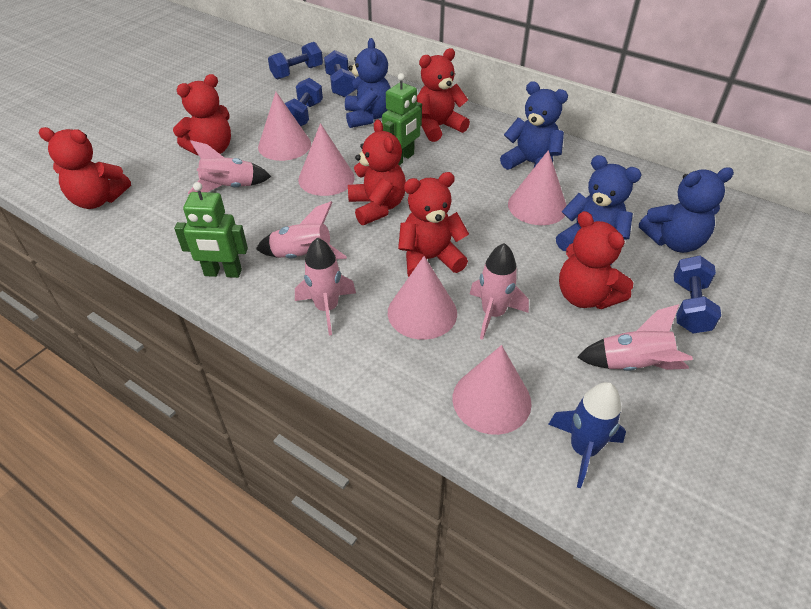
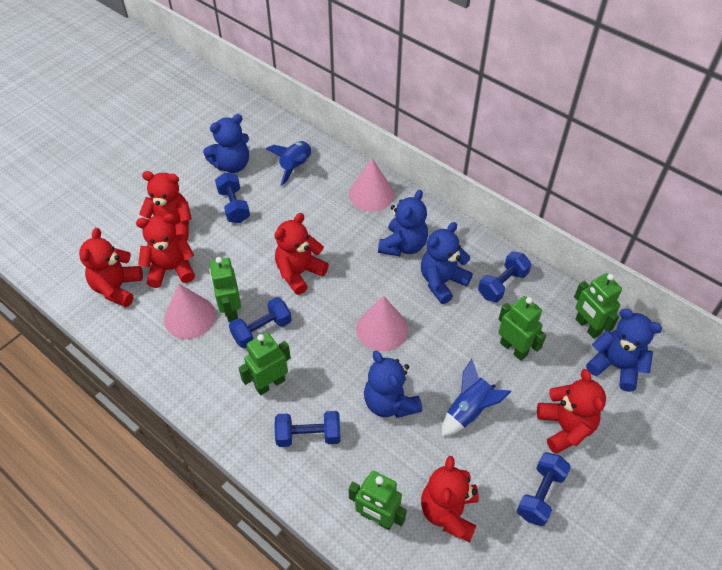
blue dumbbell: 4 -> 5
blue rocket: 1 -> 2
blue teddy bear: 4 -> 5
green robot: 2 -> 5
pink cone: 5 -> 3
pink rocket: 5 -> 0

